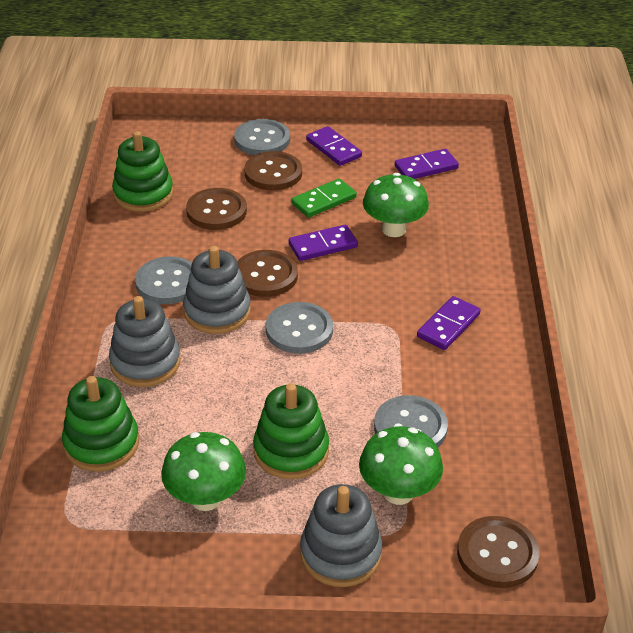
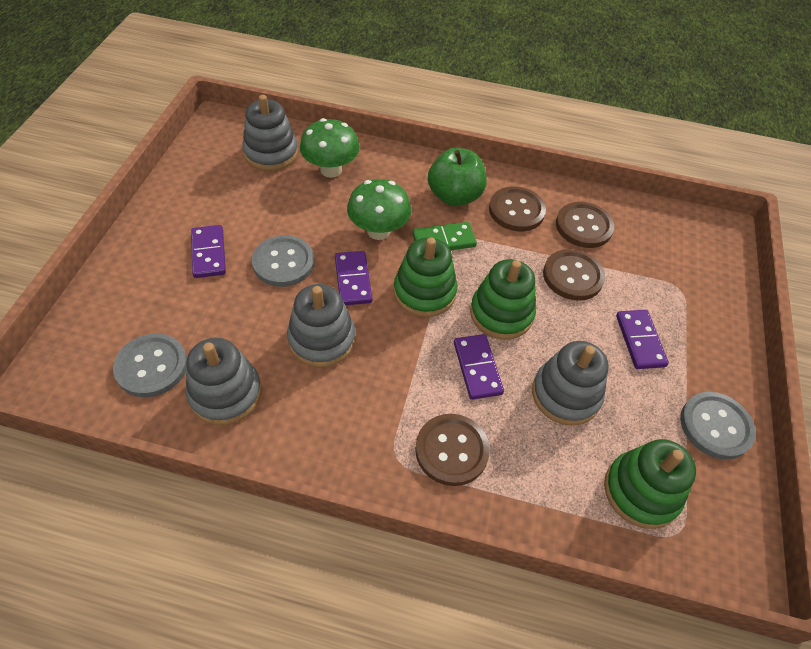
green apple: 0 -> 1
green mushroom: 3 -> 2
grey button: 4 -> 3
grey stacking toy: 3 -> 4

